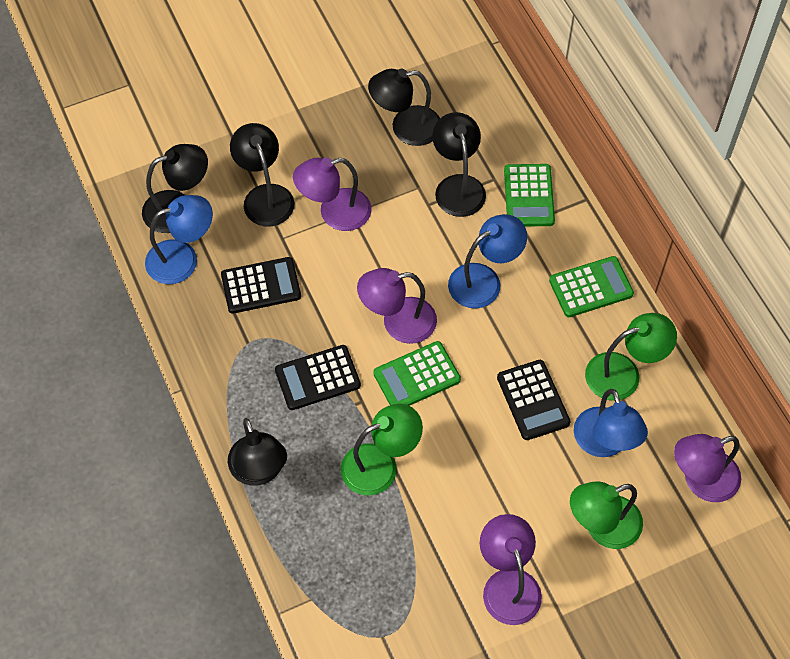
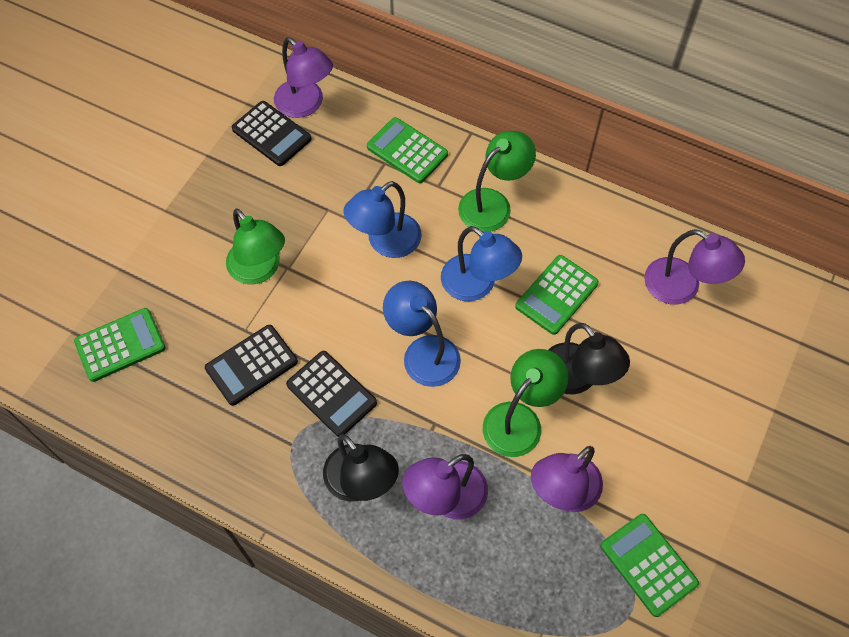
black lamp: 5 -> 2
green calculator: 3 -> 4

